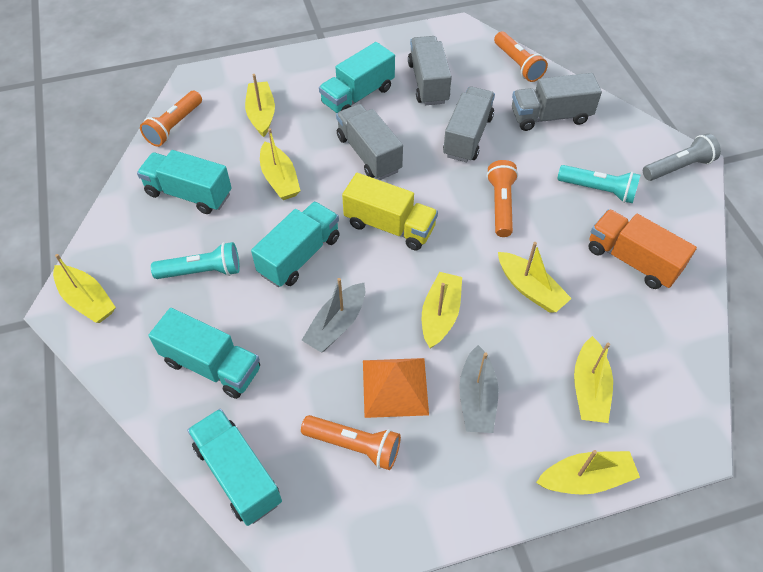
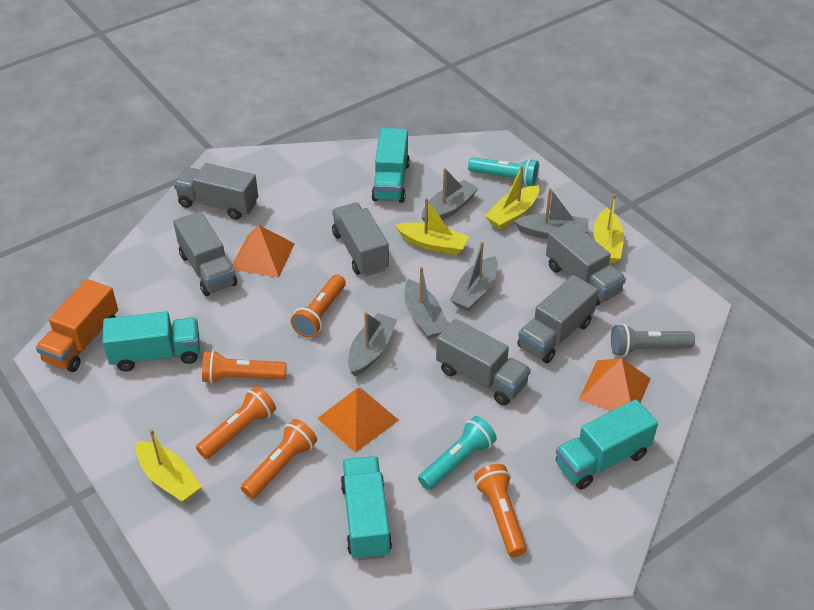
grey boat: 2 -> 5
grey truck: 4 -> 6
orange flashlight: 4 -> 5
orange pyramid: 1 -> 3
turquoise truck: 5 -> 4
yellow boat: 7 -> 4
yellow truck: 1 -> 0

